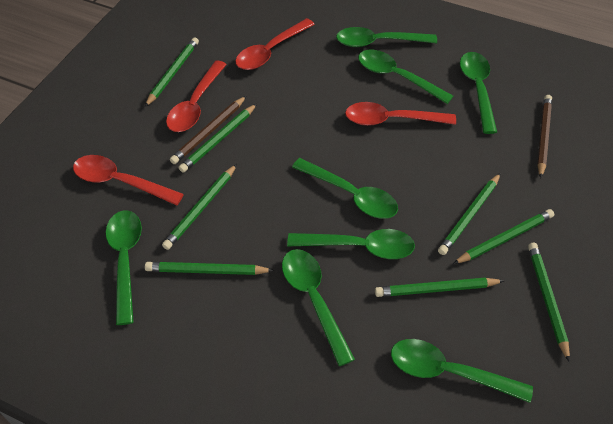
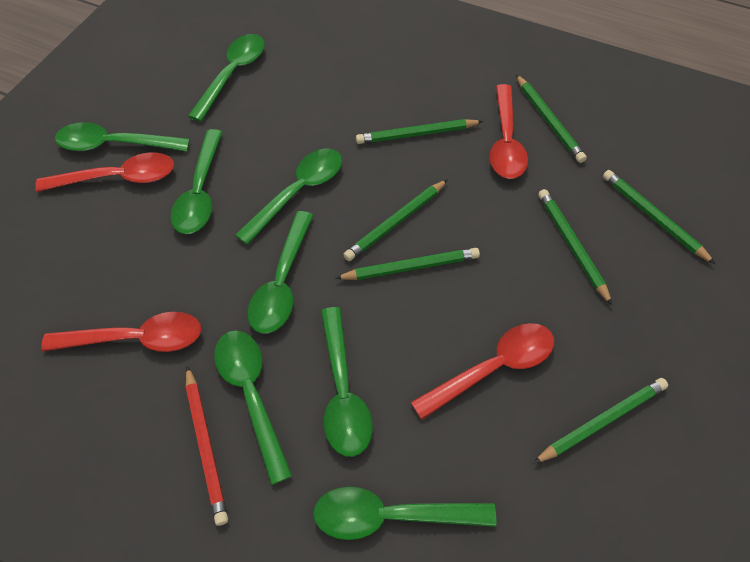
brown pencil: 2 -> 0
green pencil: 8 -> 7
red pencil: 0 -> 1

